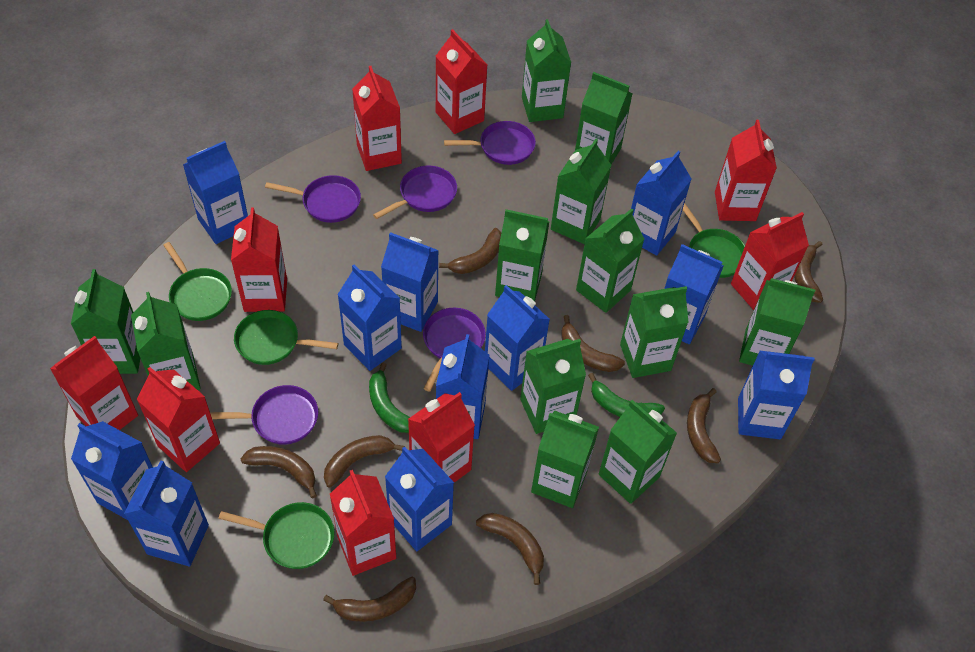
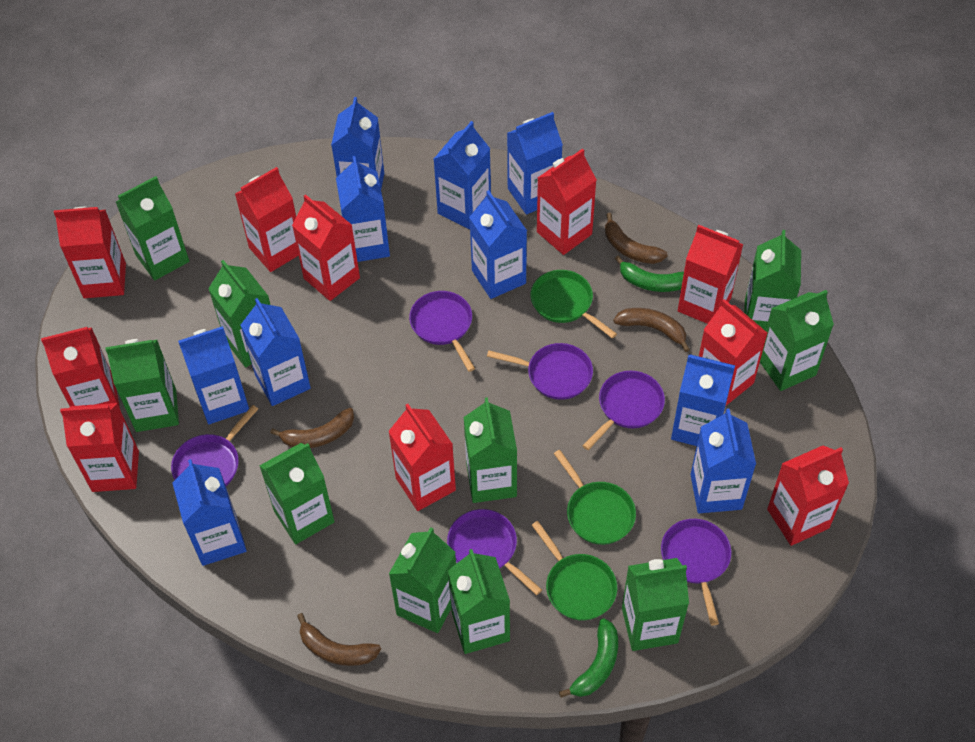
blue carton: 11 -> 10
brown banana: 8 -> 4
green carton: 12 -> 10
green pan: 4 -> 3
purple pan: 5 -> 6
red carton: 9 -> 10

